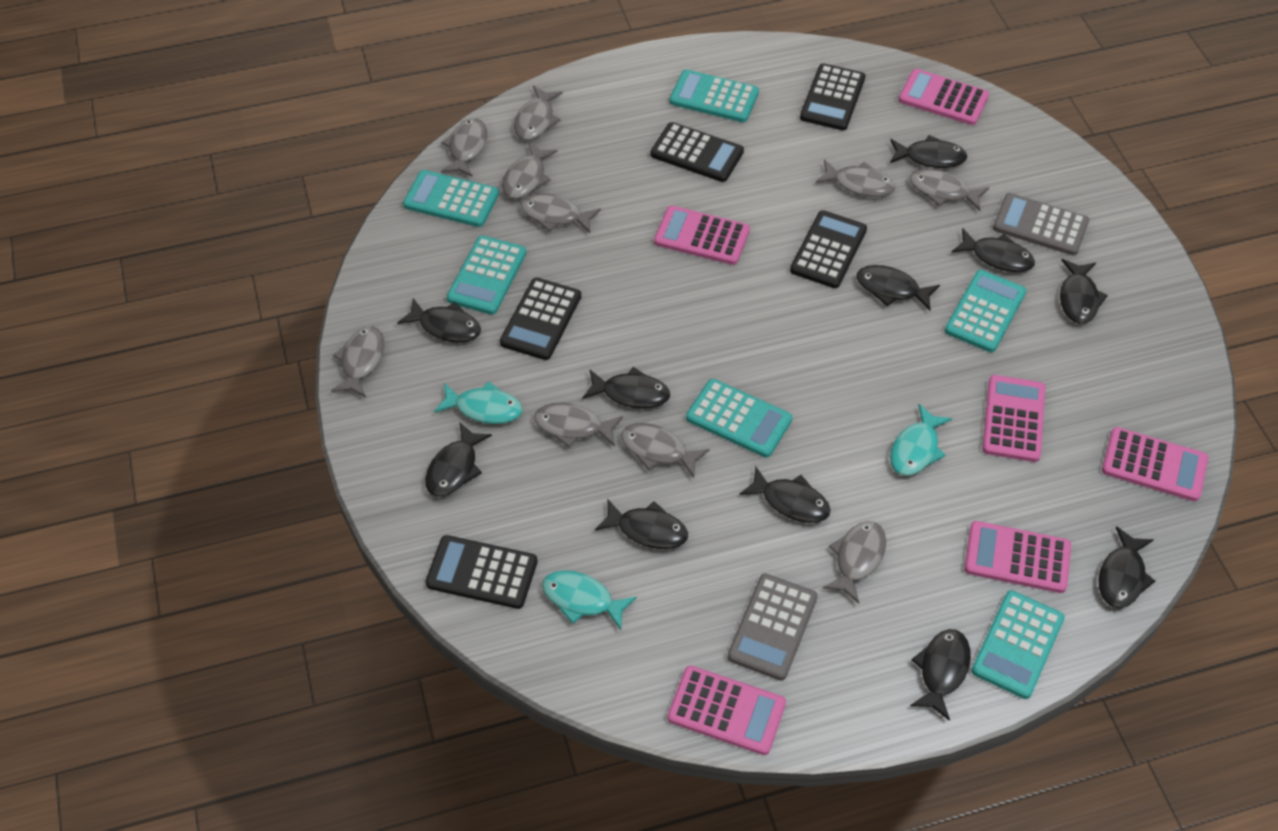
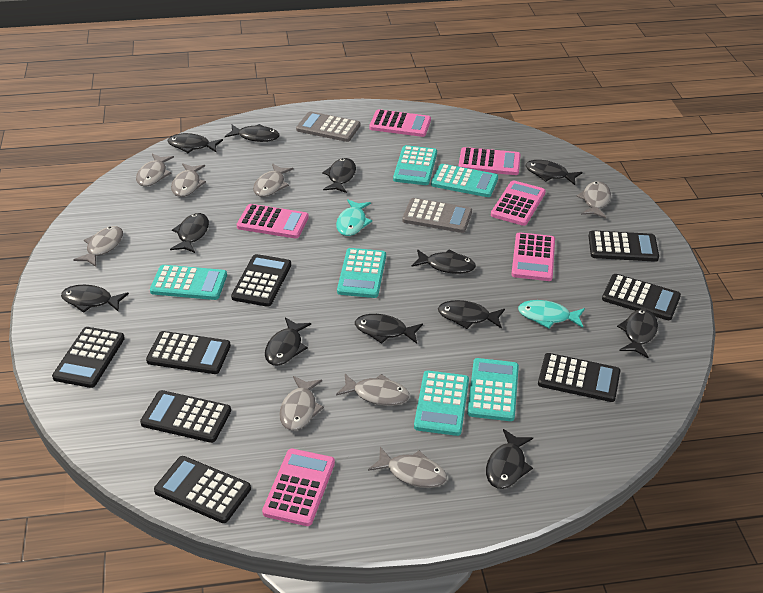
black calculator: 5 -> 8
black fish: 11 -> 12
grey fish: 10 -> 8
turquoise fish: 3 -> 2

